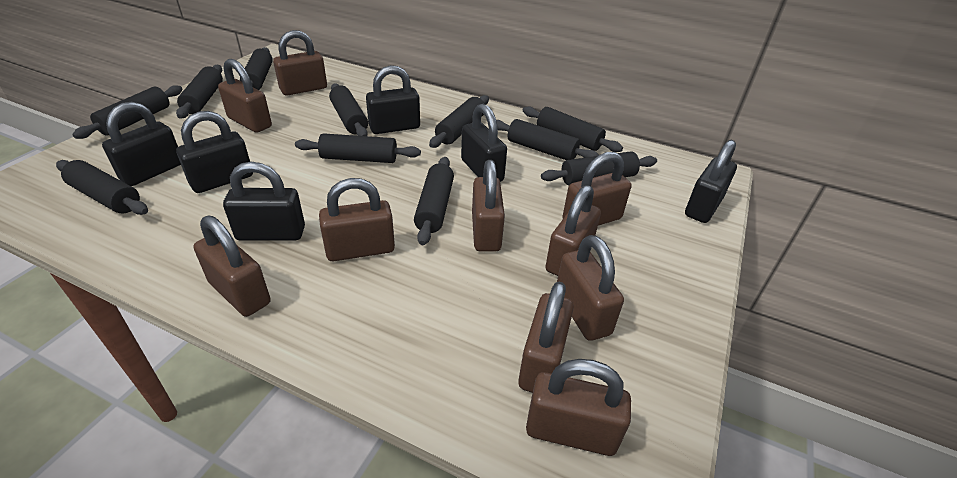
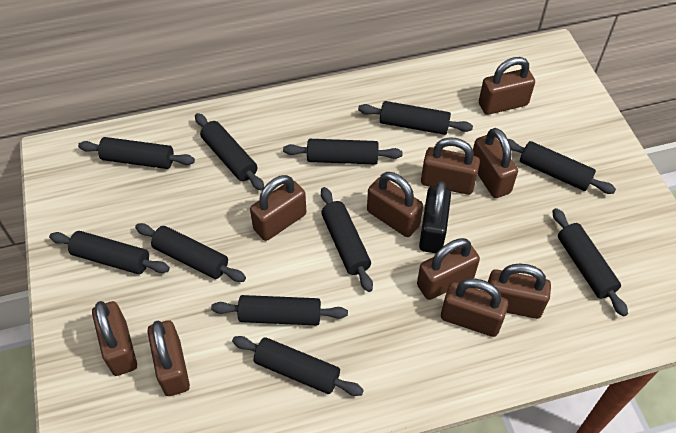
black padlock: 6 -> 1

